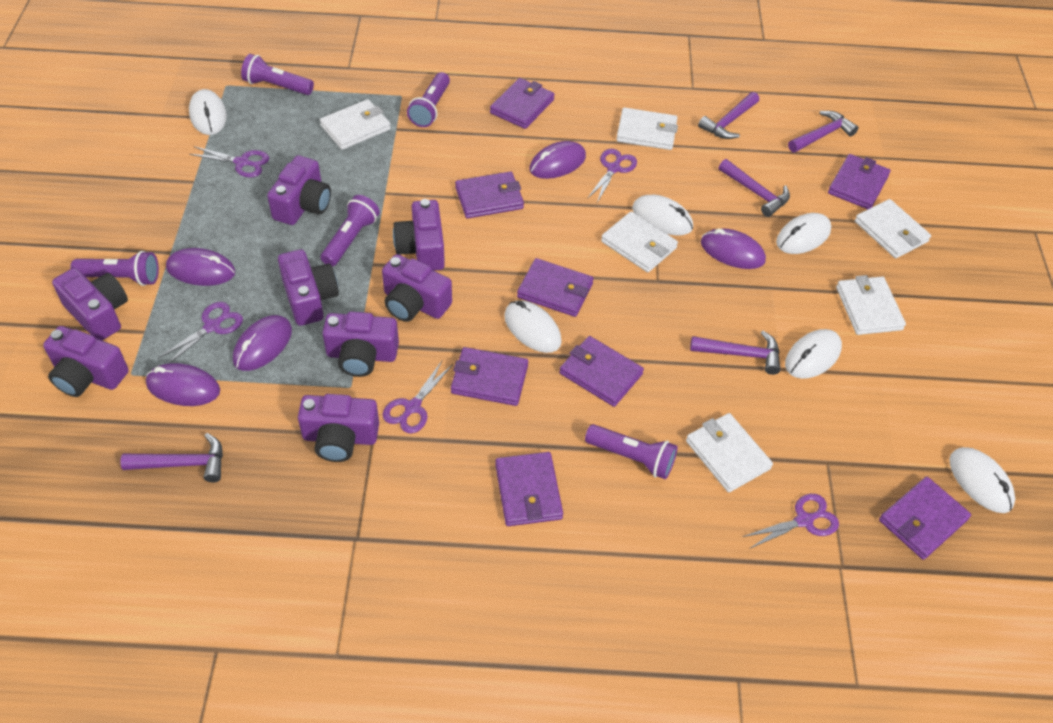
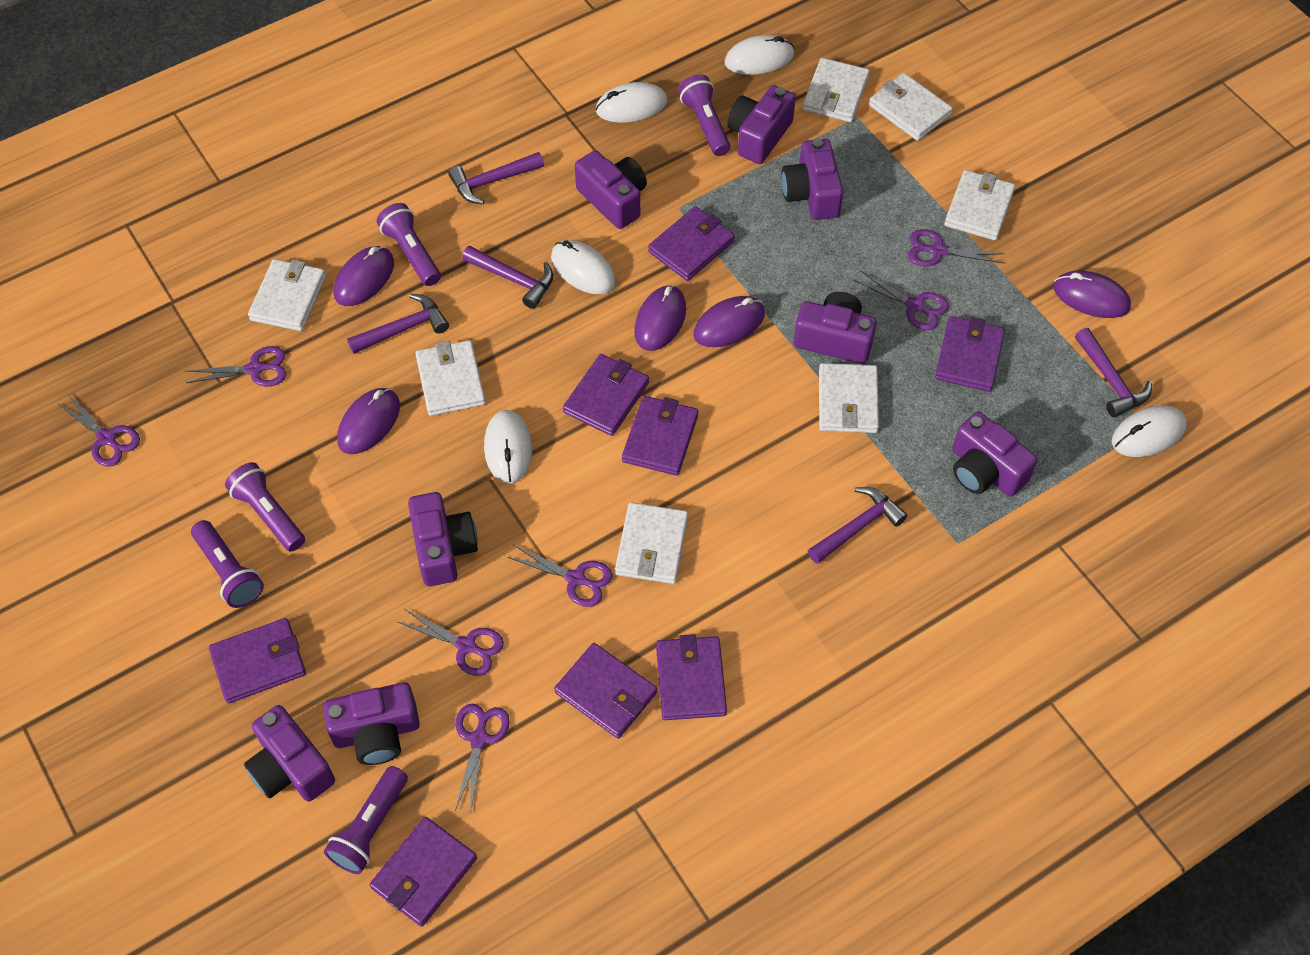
purple scissors: 5 -> 7
white mouse: 6 -> 5
white wallet: 6 -> 7

